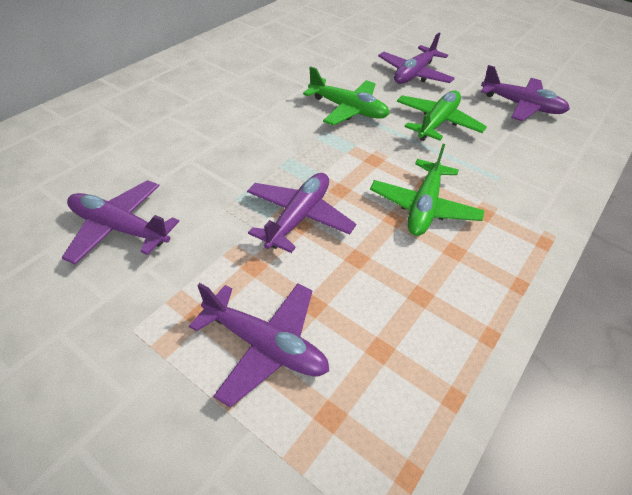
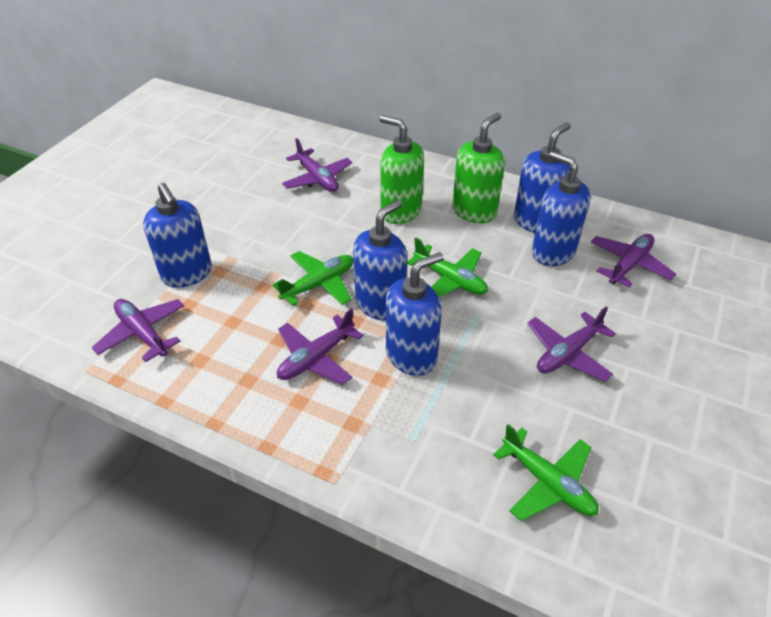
blue soap dispenser: 0 -> 5
green soap dispenser: 0 -> 2

